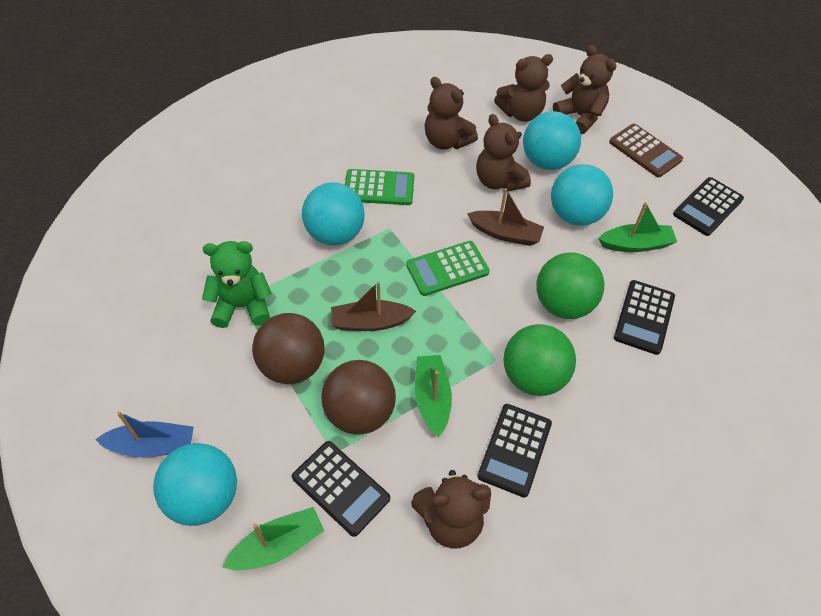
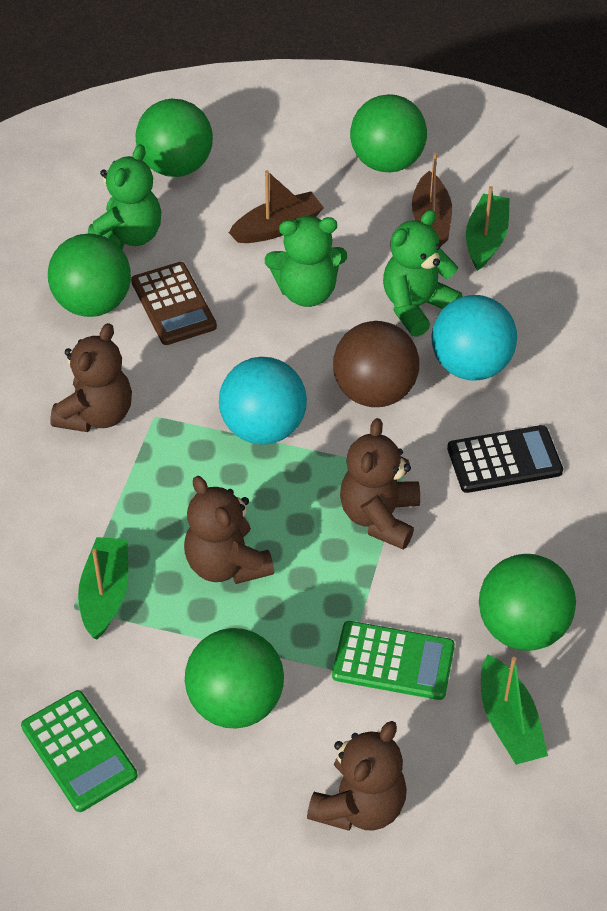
black calculator: 4 -> 1
blue boat: 1 -> 0
brown ball: 2 -> 1
brown teddy bear: 5 -> 4
green ball: 2 -> 5
green teddy bear: 1 -> 3
turquoise ball: 4 -> 2

